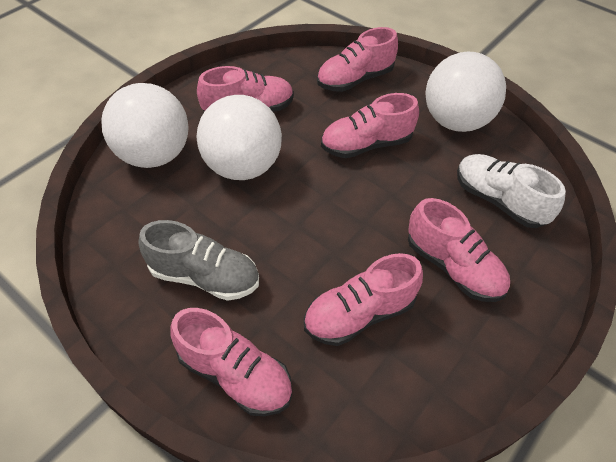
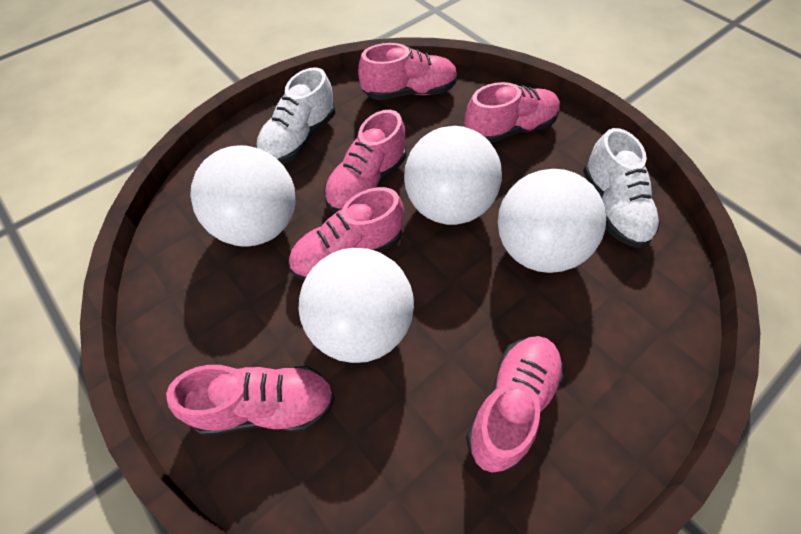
grey shoe: 1 -> 0
white ball: 3 -> 4
white shoe: 1 -> 2

